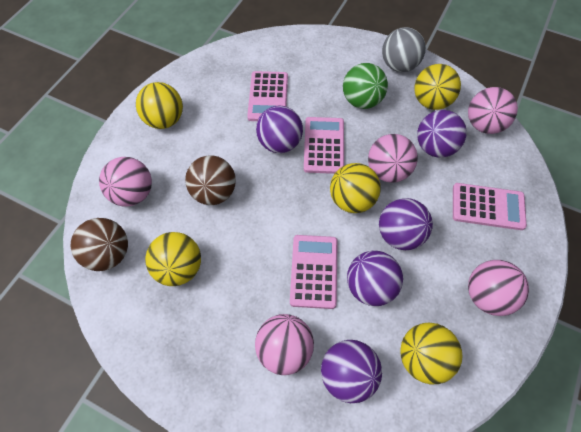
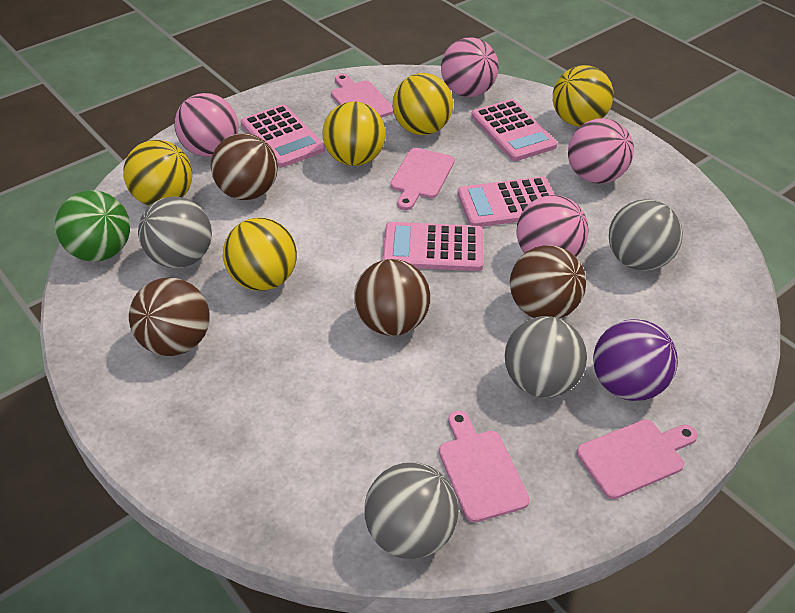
brown ball: 2 -> 4
grey ball: 1 -> 4
pink ball: 5 -> 4
pink cutting board: 0 -> 4
purple ball: 5 -> 1

